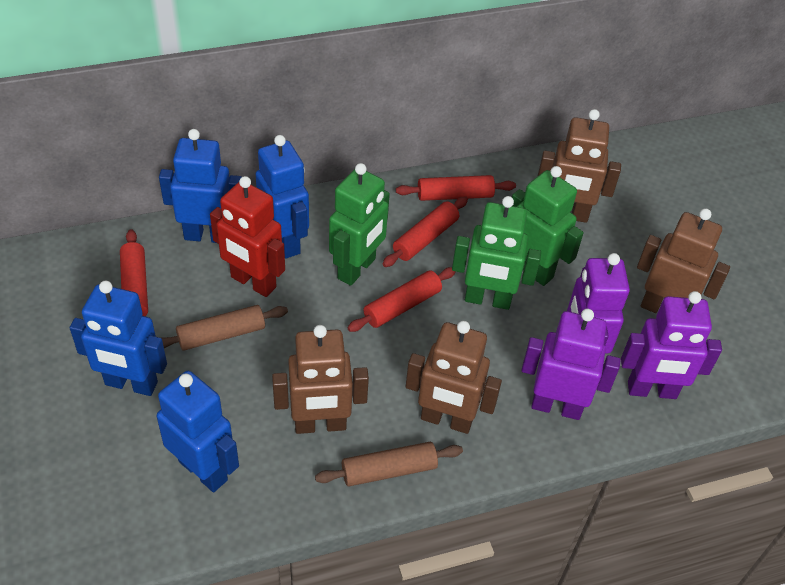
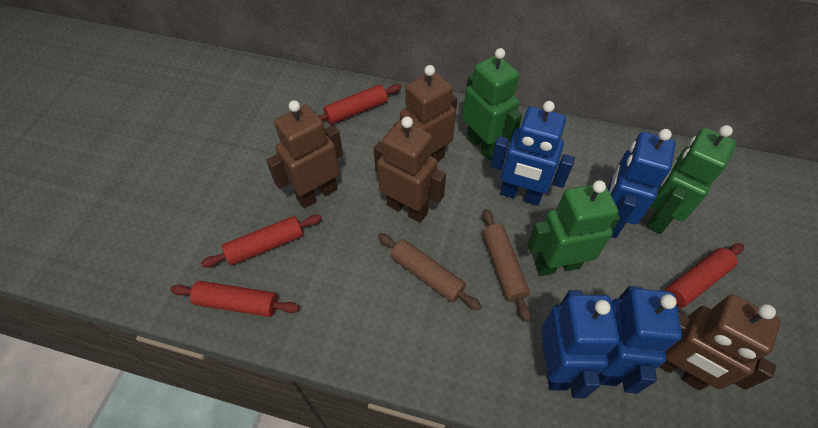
purple robot: 3 -> 0
red robot: 1 -> 0

